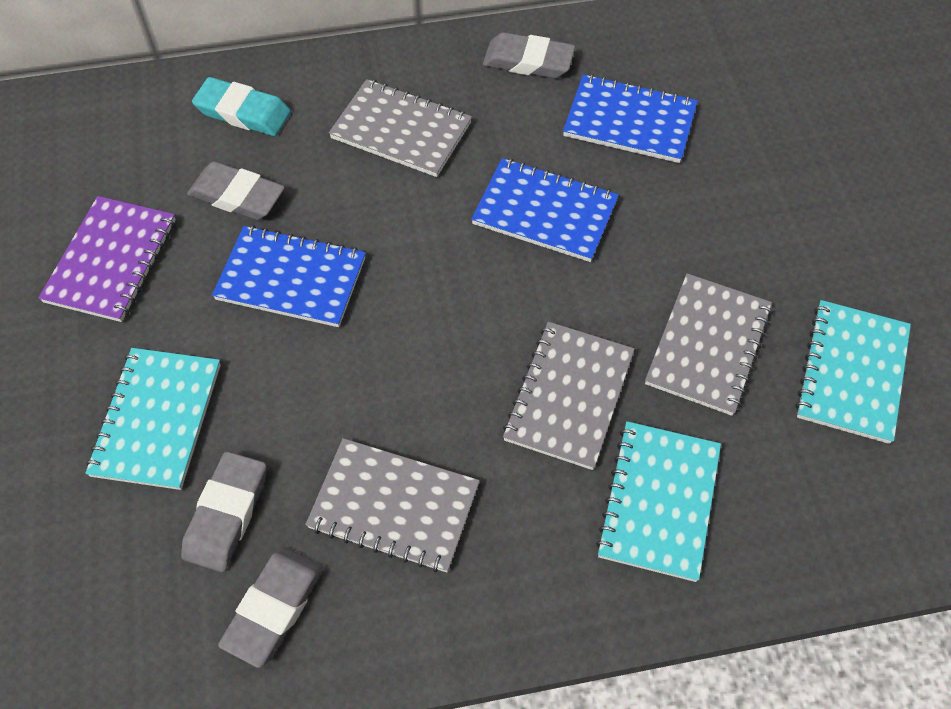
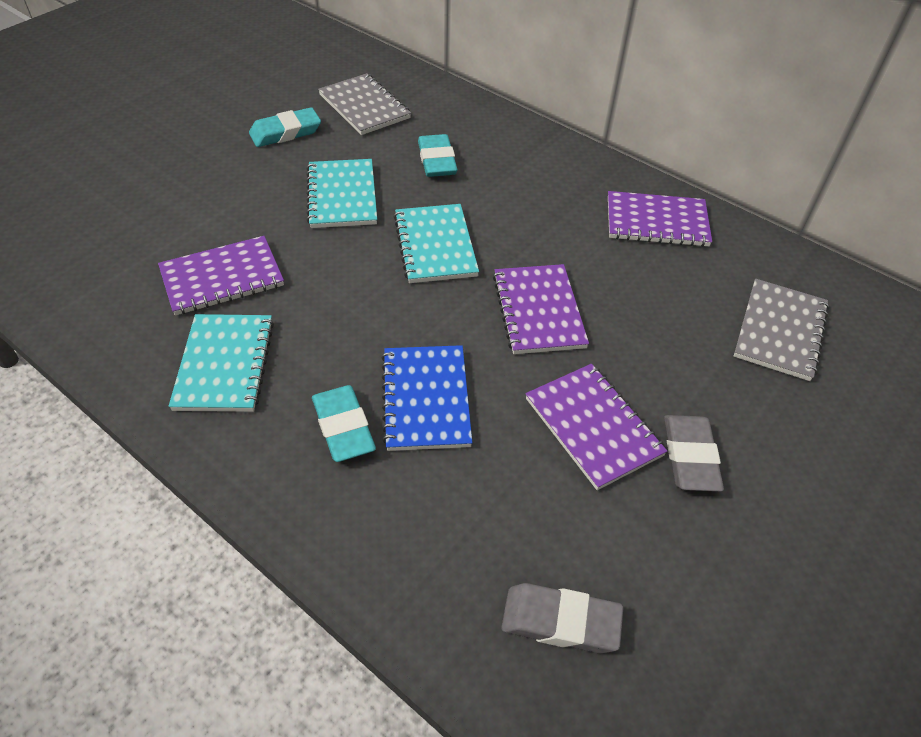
blue notebook: 3 -> 1
grey eraser: 4 -> 2
grey notebook: 4 -> 2
purple notebook: 1 -> 4
turquoise eraser: 1 -> 3

